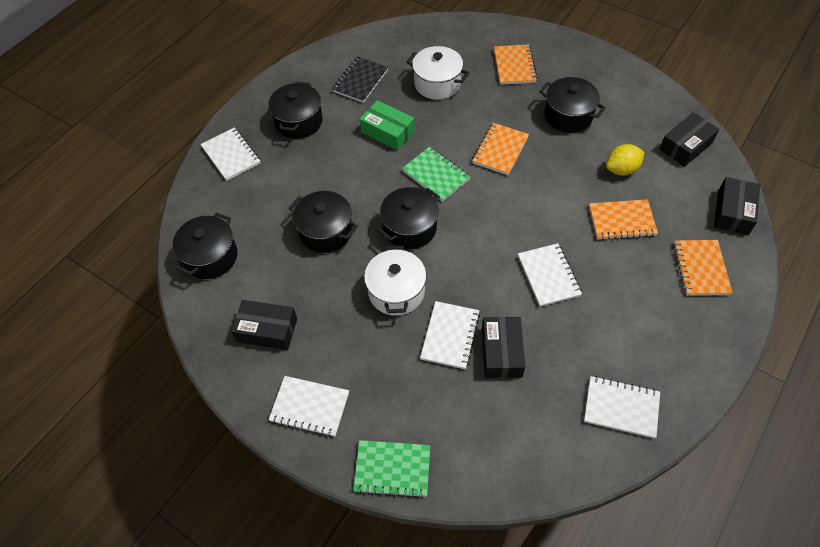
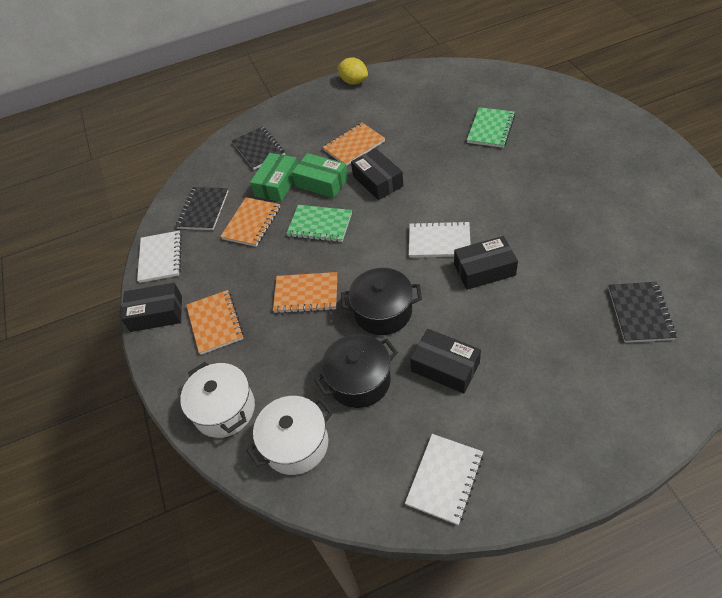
black notebook: 1 -> 3
black pot: 5 -> 2
green box: 1 -> 2
white notebook: 5 -> 3

